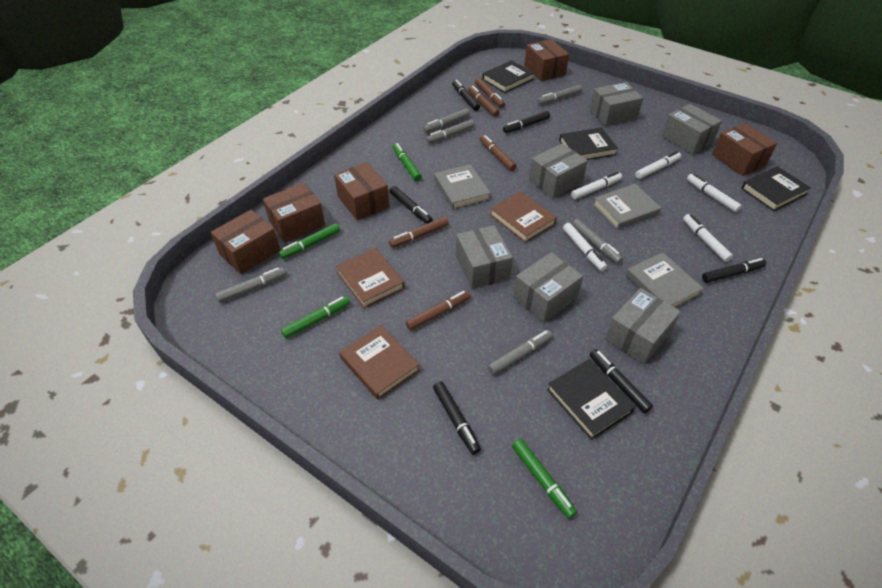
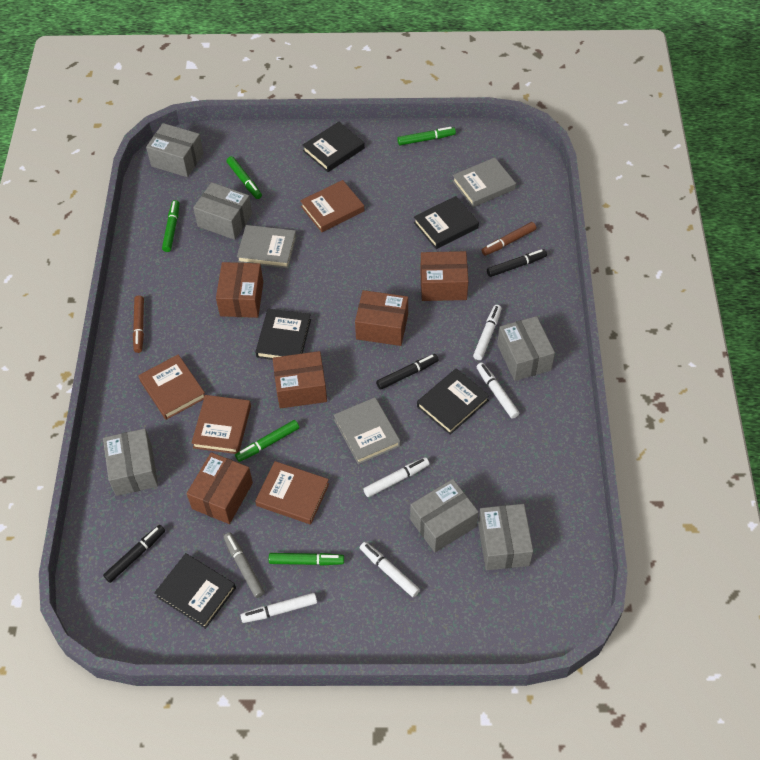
black book: 4 -> 5
black marker: 6 -> 3
brown book: 3 -> 4
brown marker: 5 -> 2
green marker: 4 -> 5
grey marker: 6 -> 1

